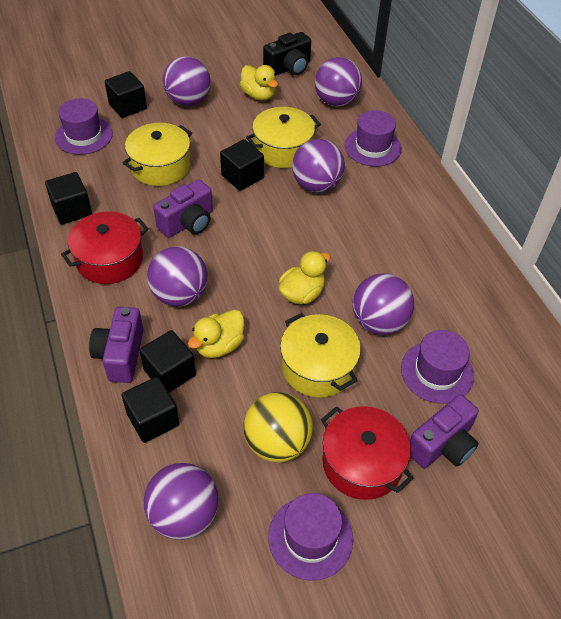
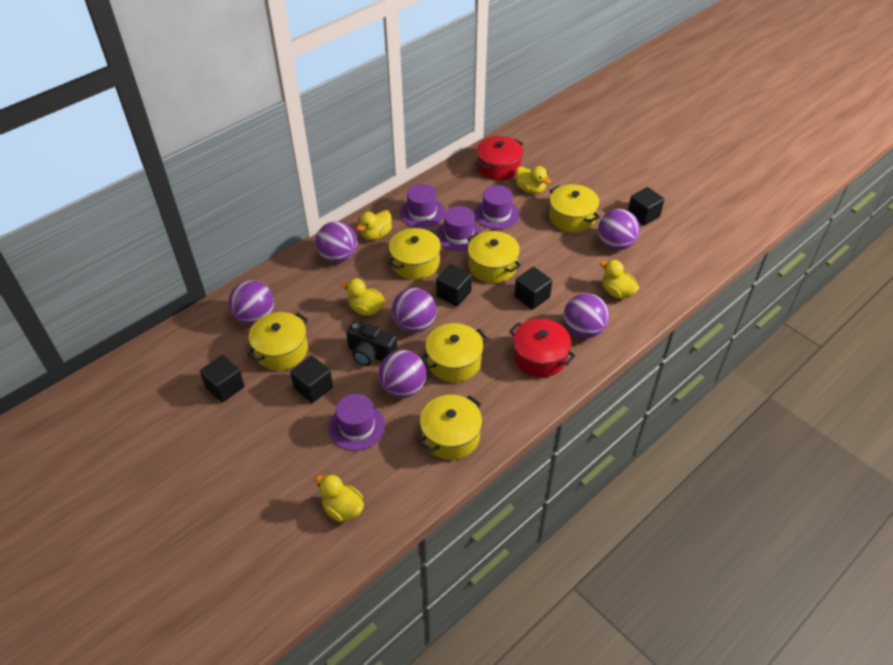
purple camera: 3 -> 0
yellow ball: 1 -> 0
yellow duck: 3 -> 5
yellow pot: 3 -> 6

